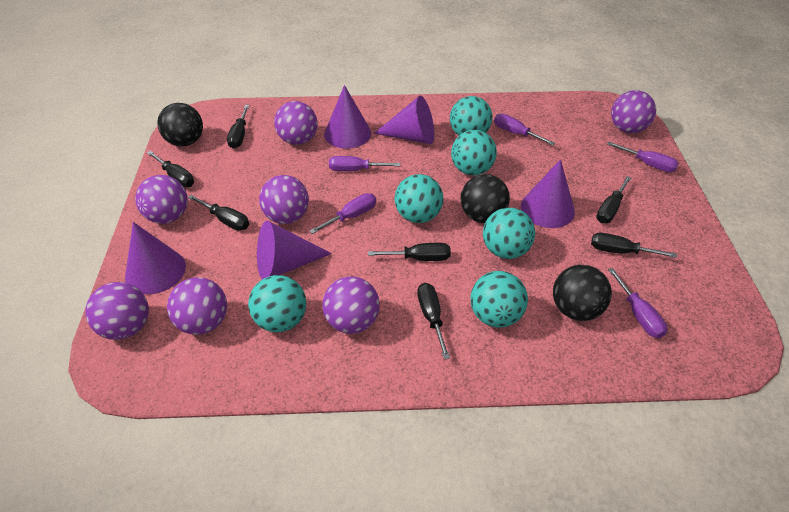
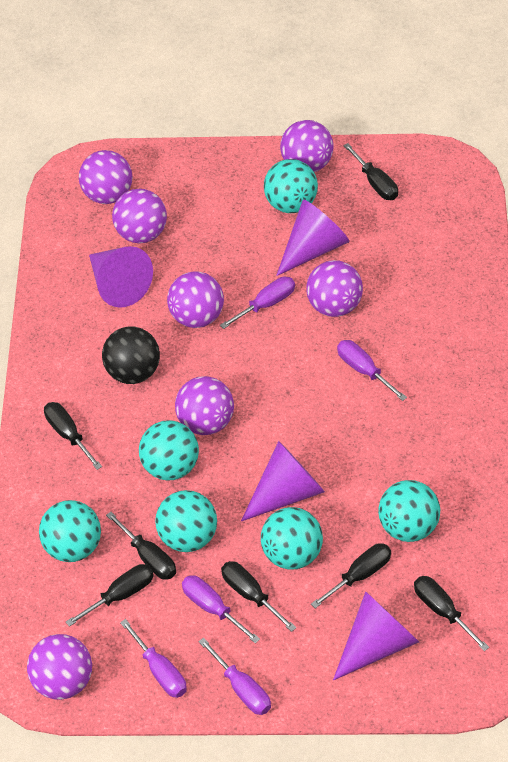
black ball: 3 -> 1
purple cone: 5 -> 4

